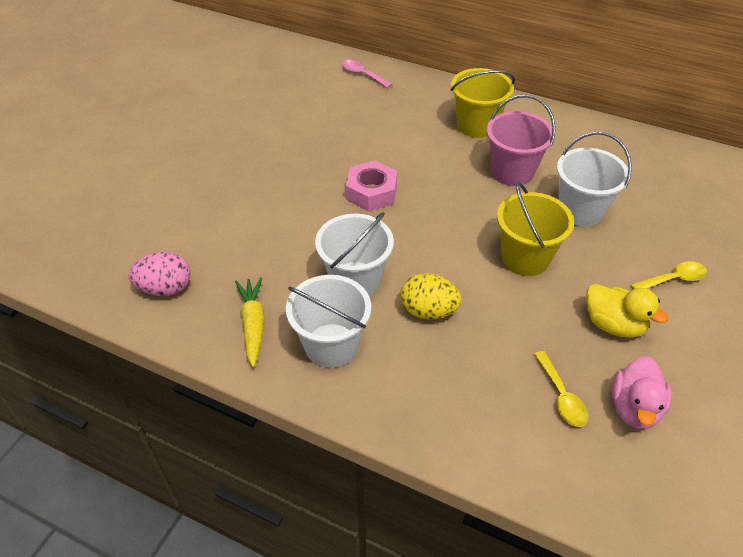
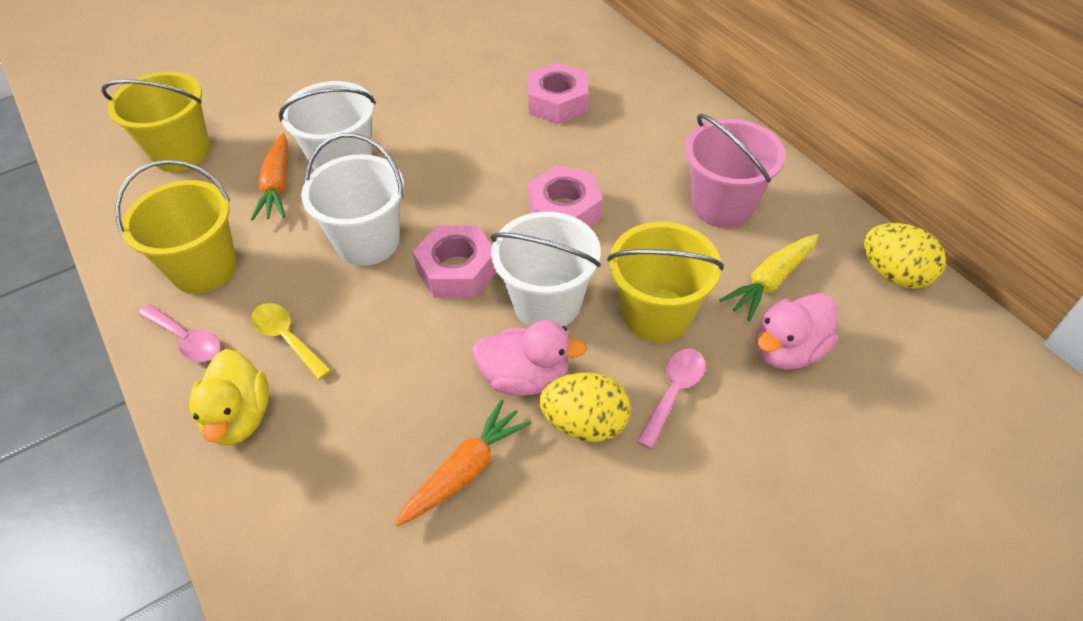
orange carrot: 0 -> 2
pink duck: 1 -> 2
pink egg: 1 -> 0
pink nut: 1 -> 3
pink spoon: 1 -> 2
yellow bucket: 2 -> 3
yellow egg: 1 -> 2
yellow spoon: 2 -> 1

